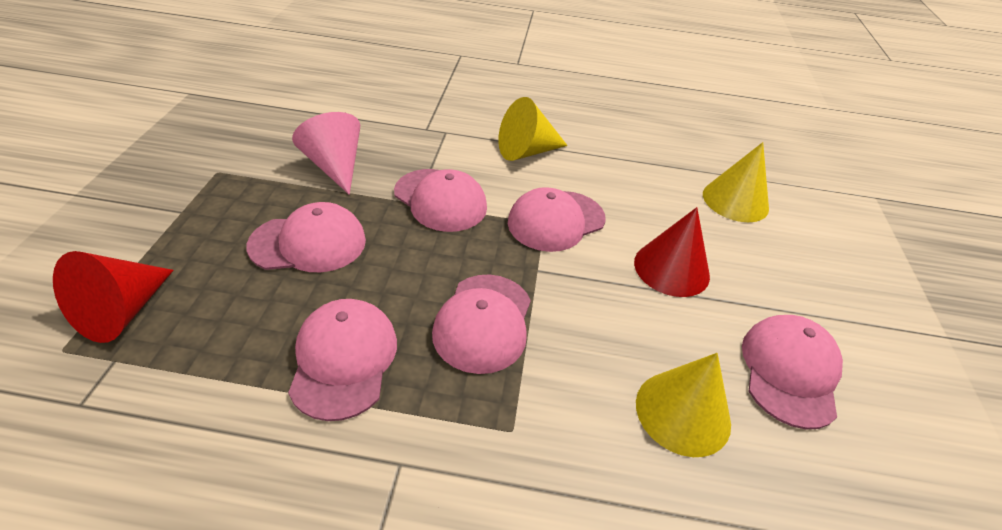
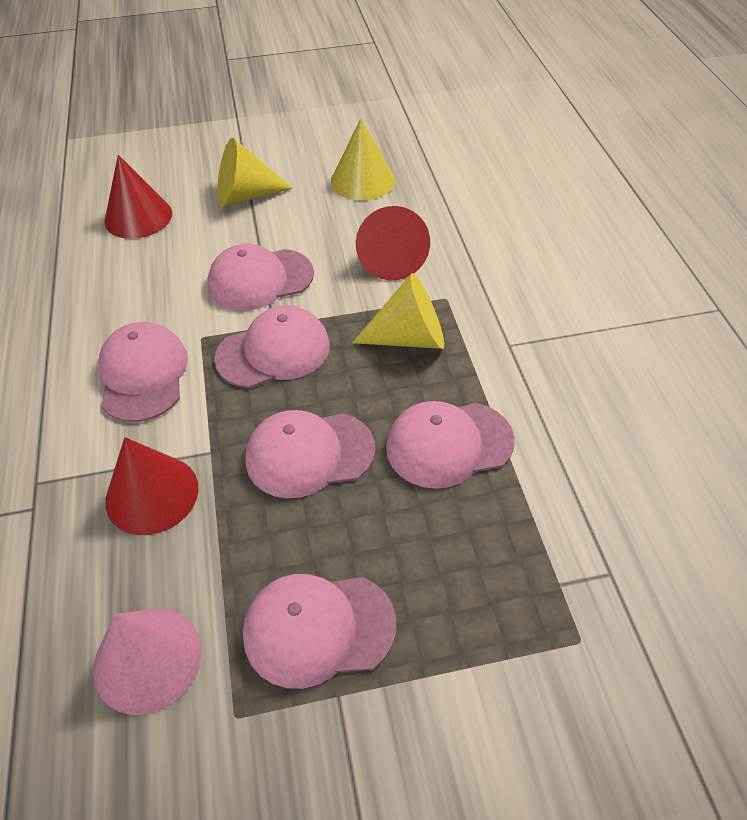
red cone: 2 -> 3

